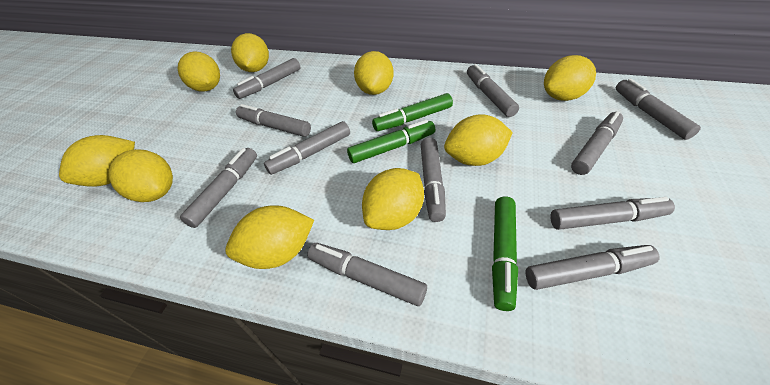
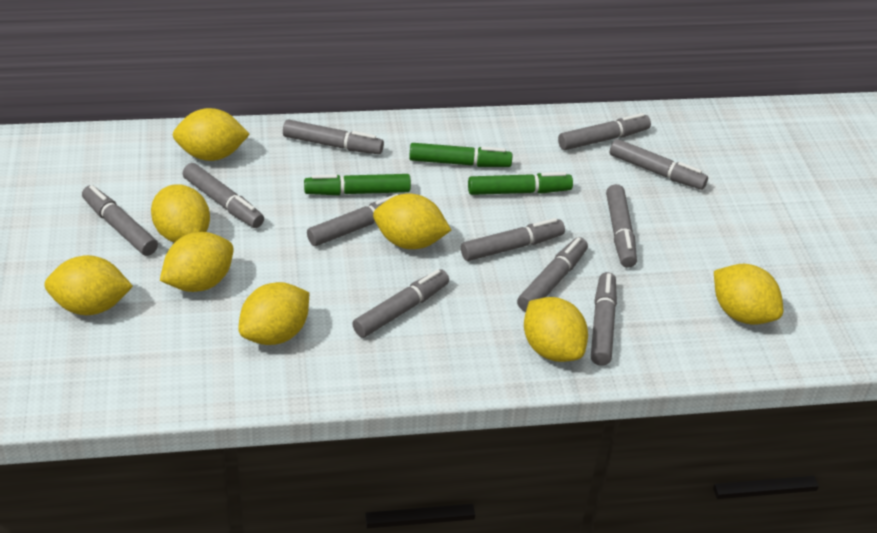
yellow lemon: 9 -> 8

